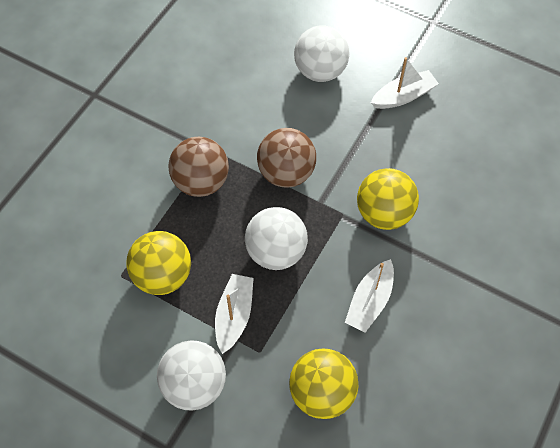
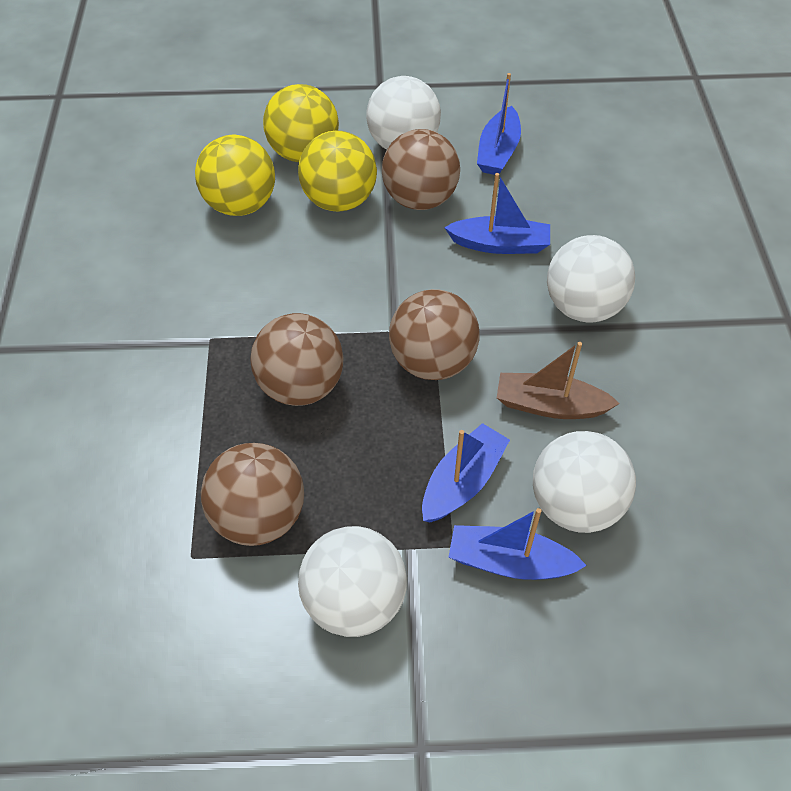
blue boat: 0 -> 4
brown ball: 2 -> 4
brown boat: 0 -> 1
white ball: 3 -> 4
white boat: 3 -> 0

